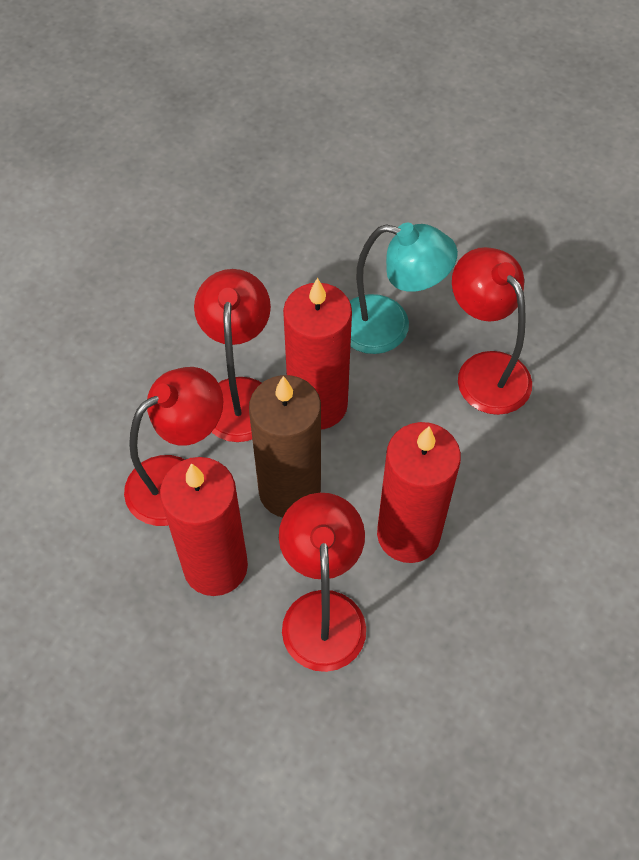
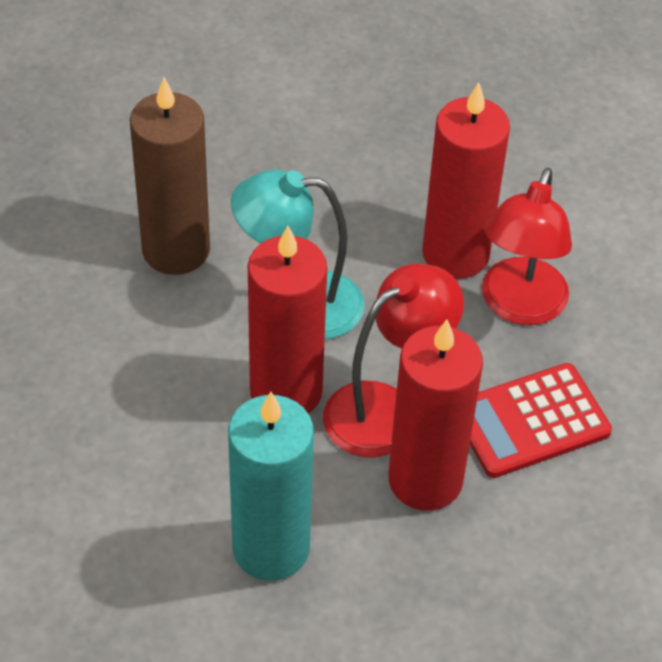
red calculator: 0 -> 1
red lamp: 4 -> 2
turquoise candle: 0 -> 1

